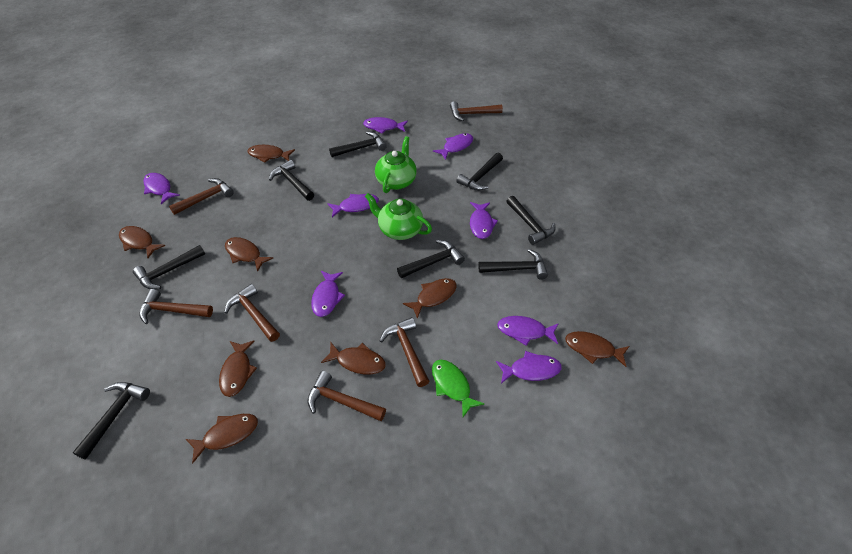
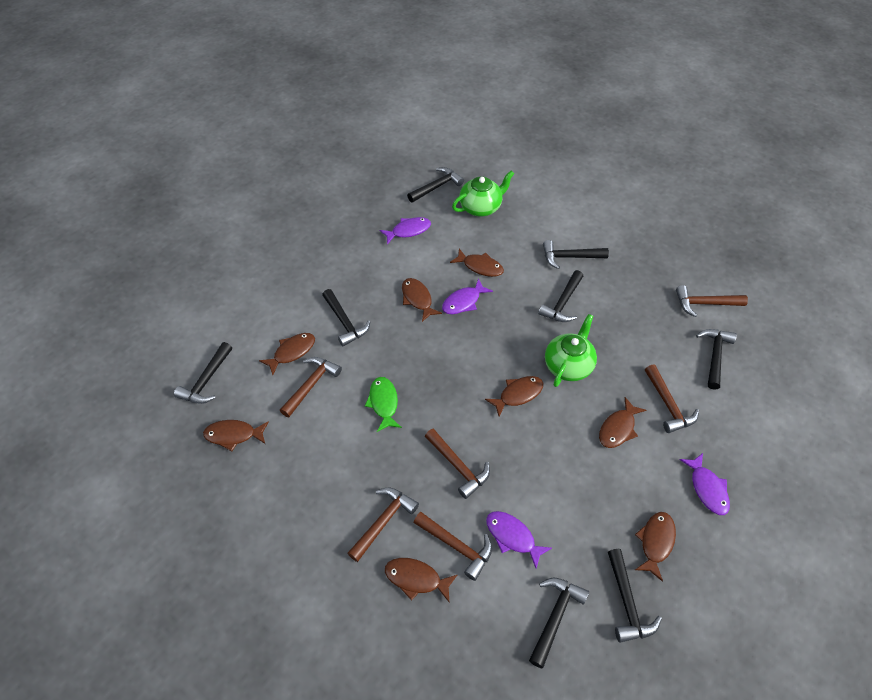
purple fish: 8 -> 4

